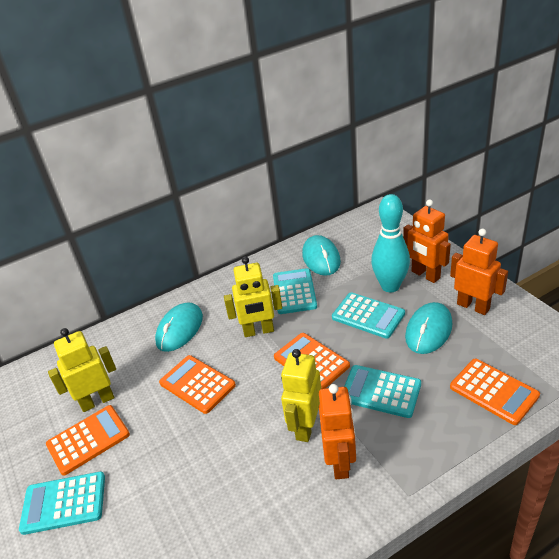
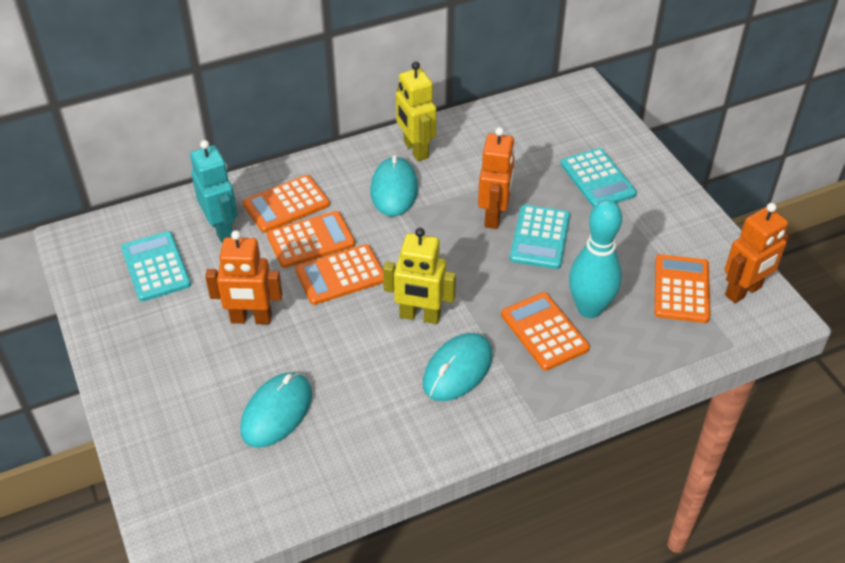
orange calculator: 4 -> 5
turquoise calculator: 4 -> 3
turquoise robot: 0 -> 1
yellow robot: 3 -> 2

